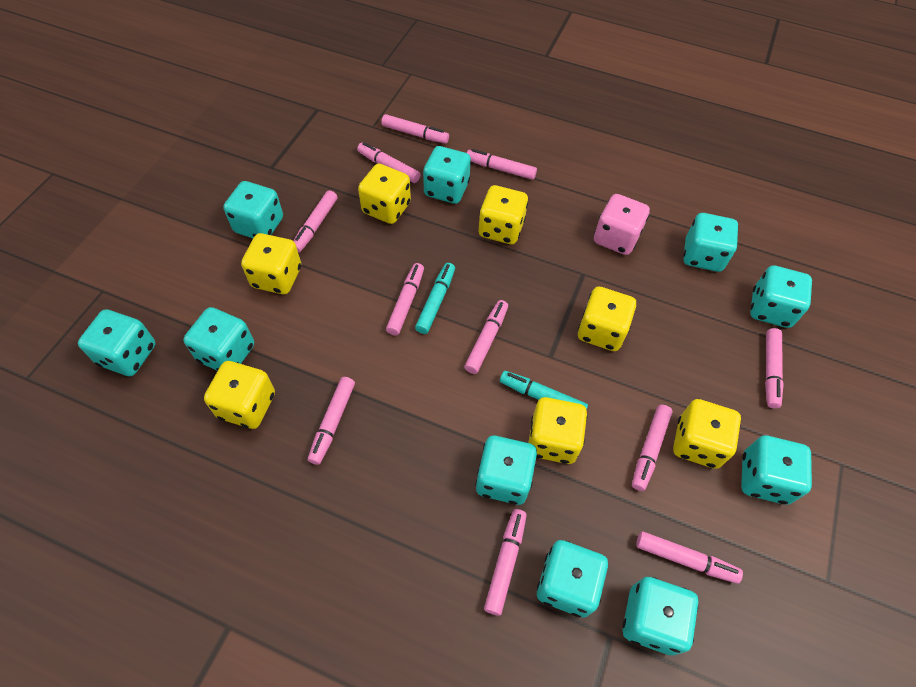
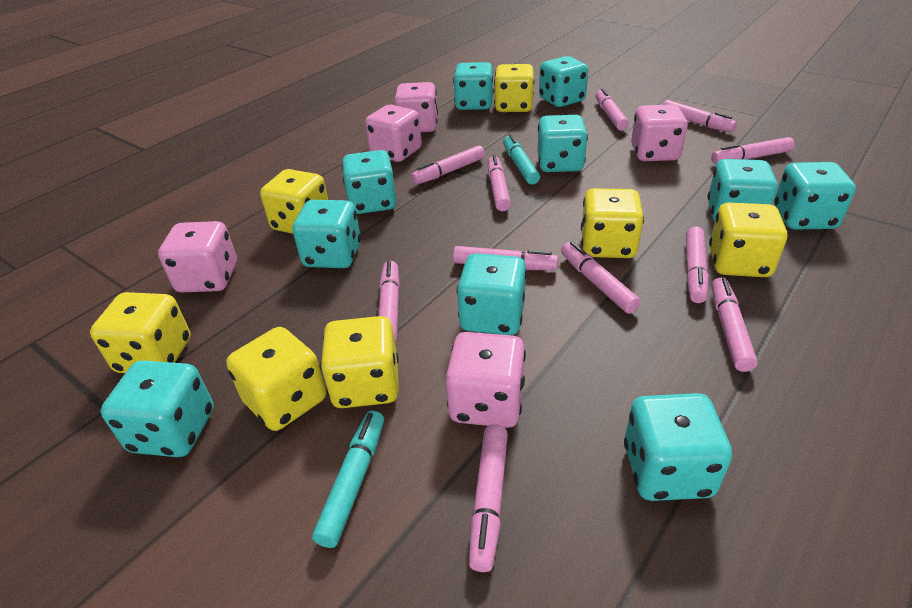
pink dice: 1 -> 5

